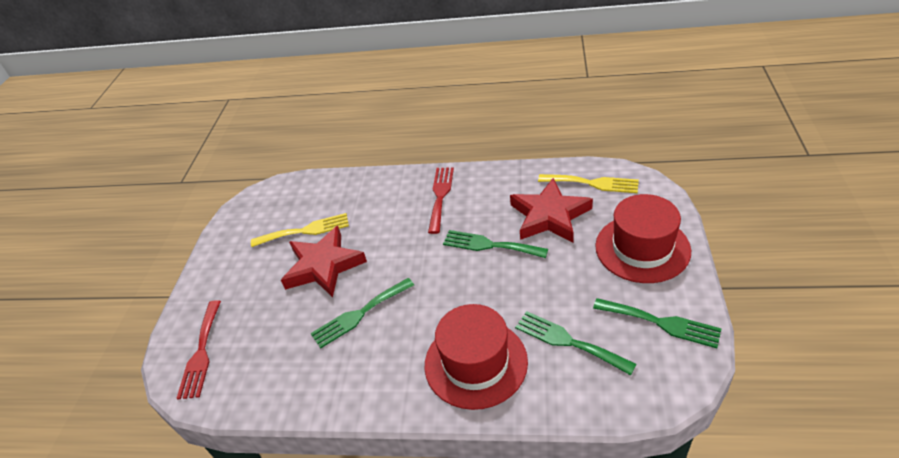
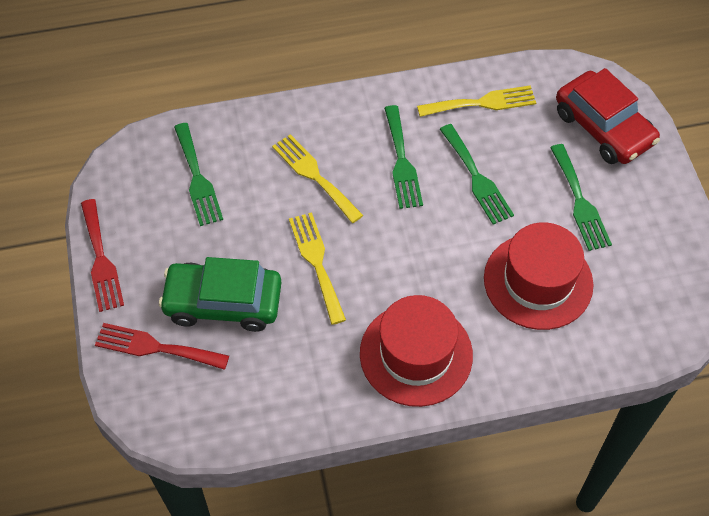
green car: 0 -> 1
red car: 0 -> 1
red star: 2 -> 0
yellow fork: 2 -> 3

